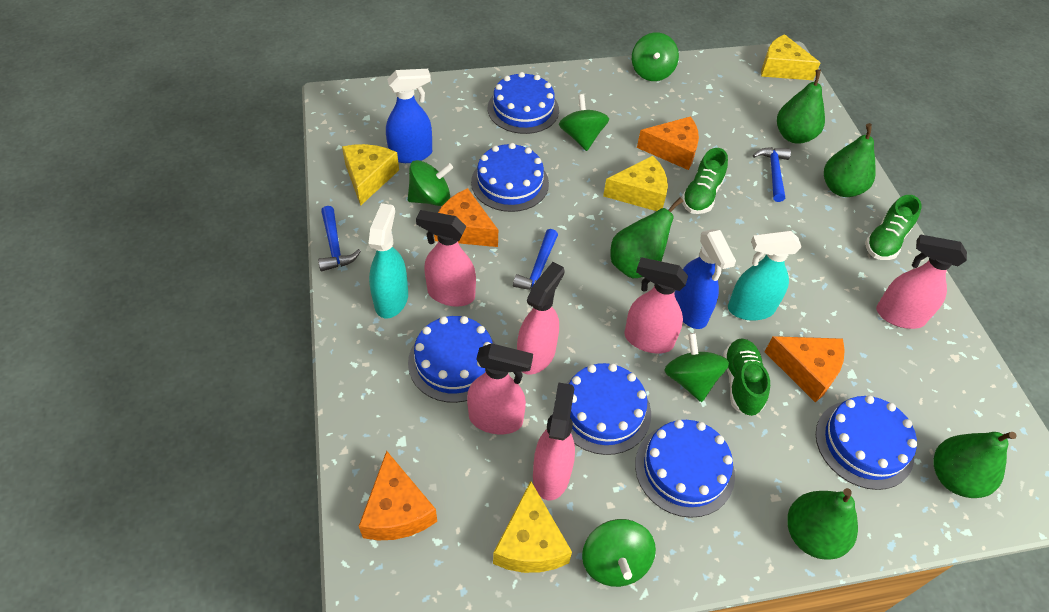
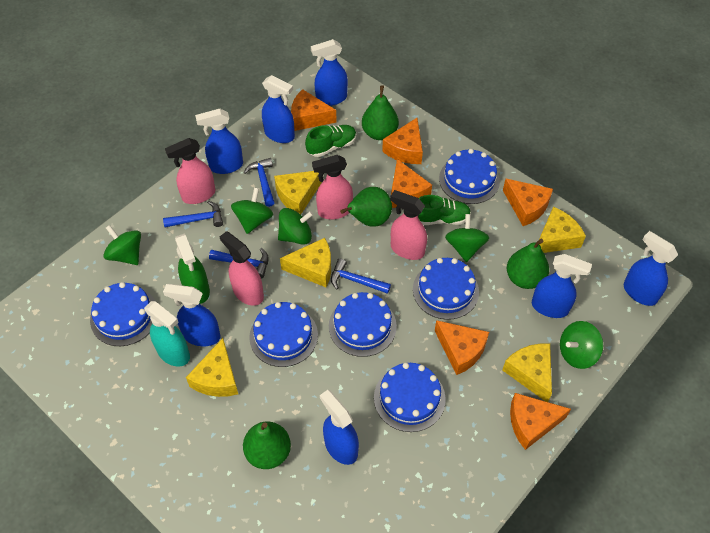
blue hammer: 3 -> 4
blue spray bottle: 2 -> 7
green pear: 5 -> 4
green shoe: 3 -> 2
green spray bottle: 0 -> 1
orange cheese: 4 -> 6
pink spray bottle: 6 -> 4
turquoise spray bottle: 2 -> 1
yellow cheese: 4 -> 5

